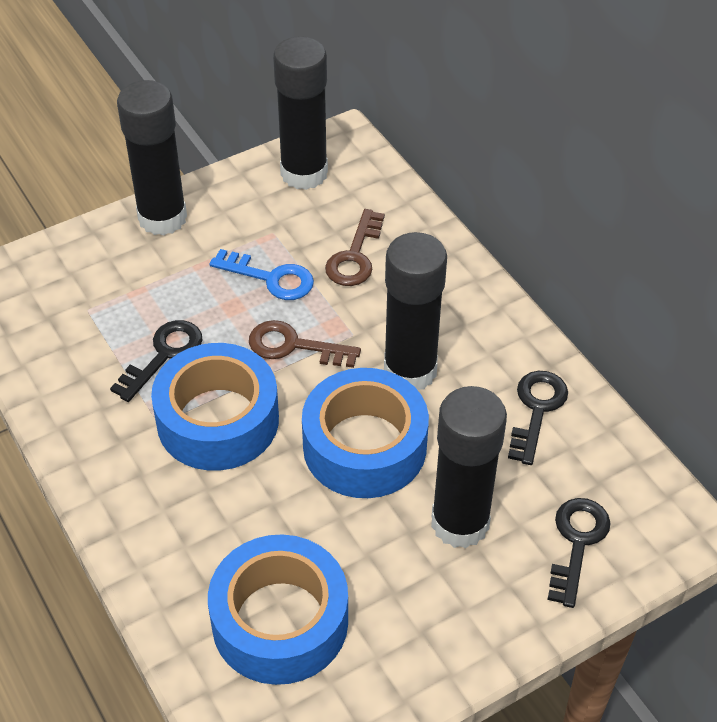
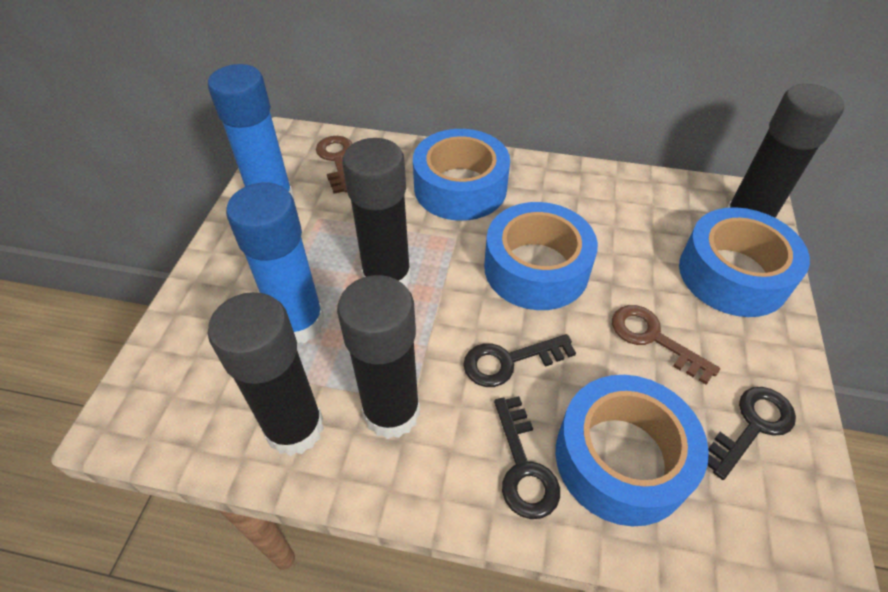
blue glue stick: 0 -> 2
blue key: 1 -> 0
blue tape: 3 -> 4

